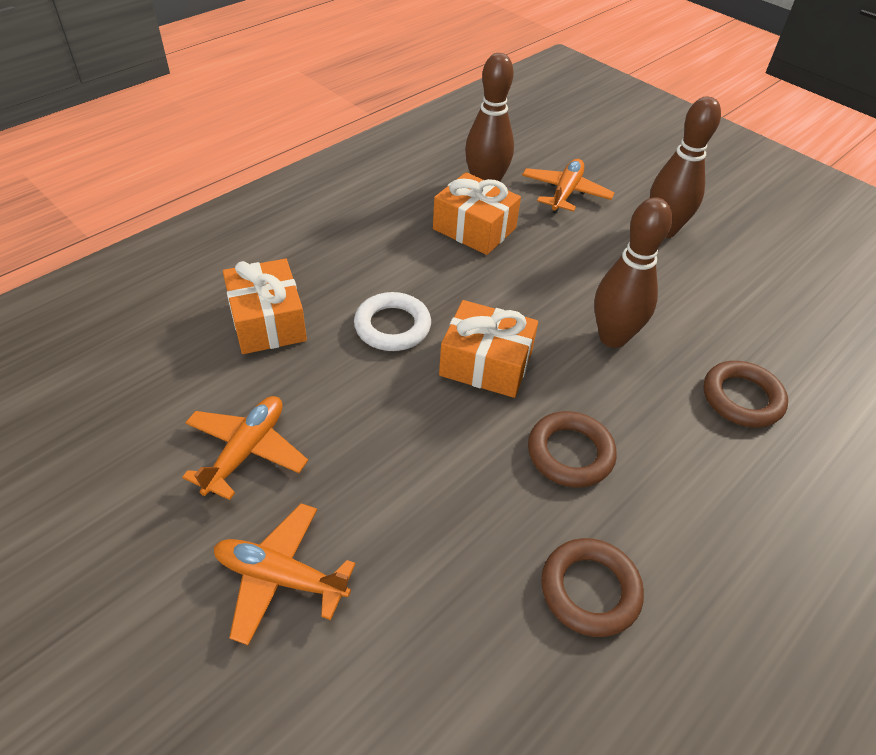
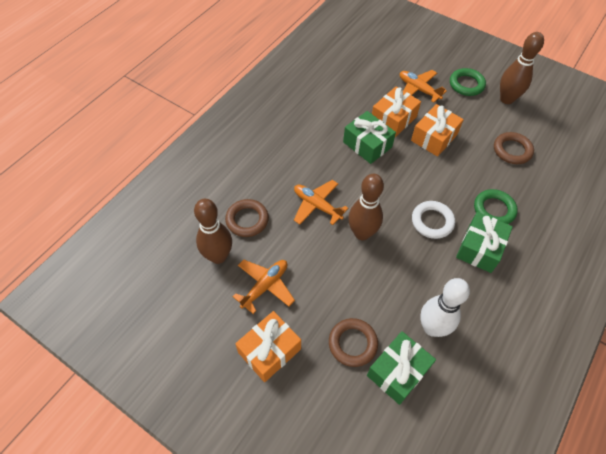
green gift: 0 -> 3
green ring: 0 -> 2
white bowling pin: 0 -> 1

